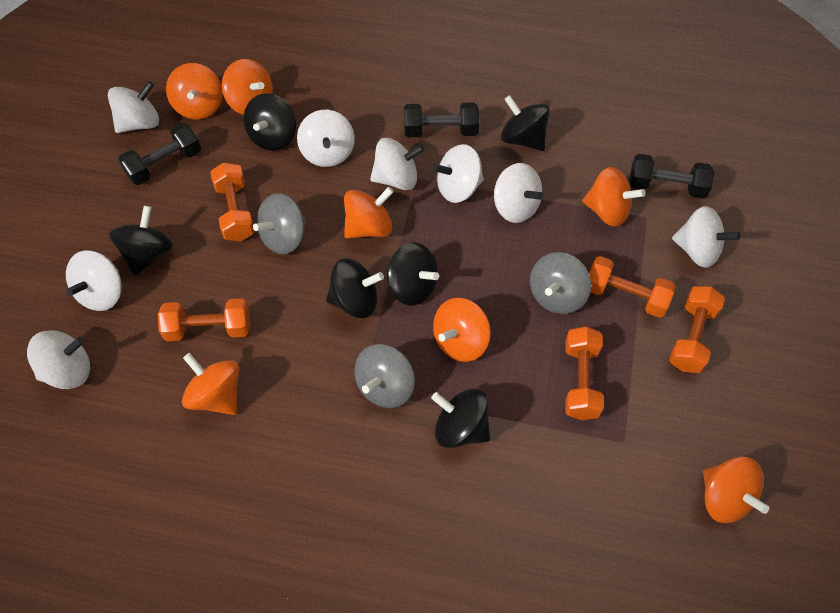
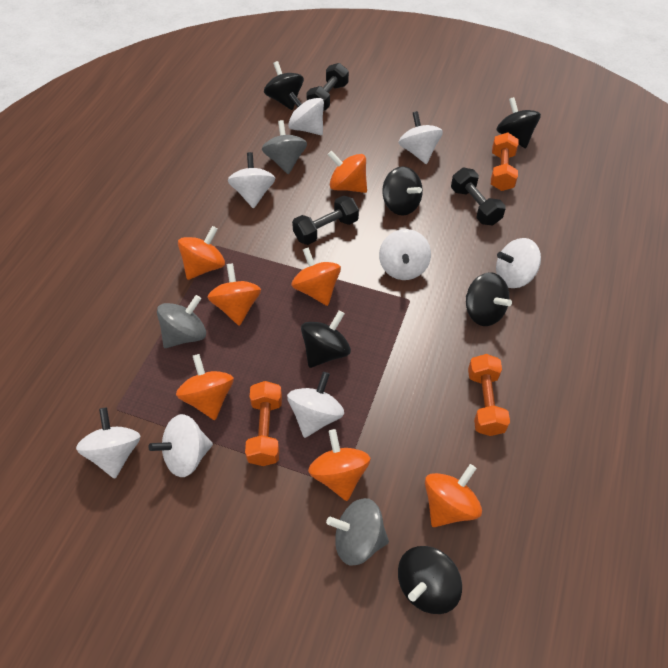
orange dumbbell: 5 -> 3

